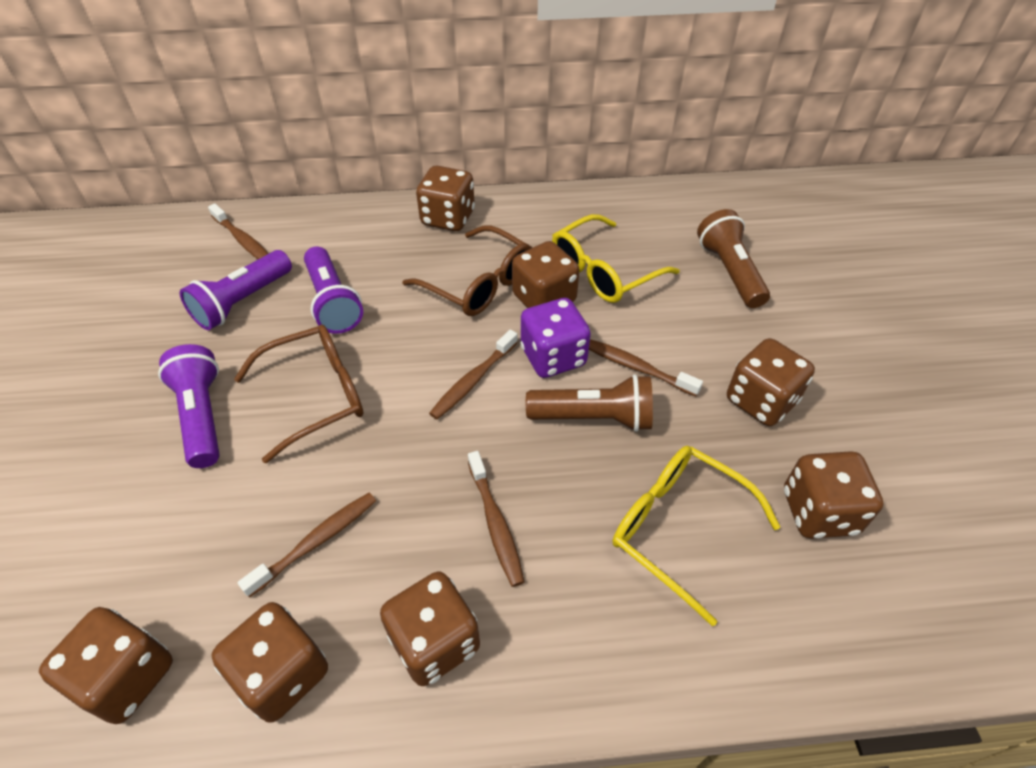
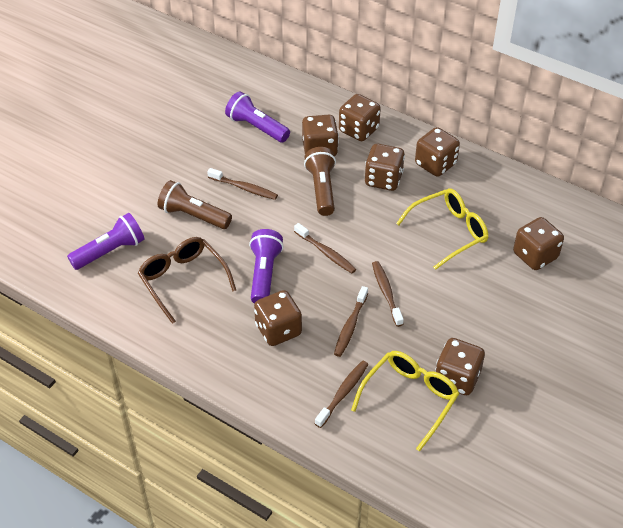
brown glasses: 2 -> 1
purple dice: 1 -> 0

